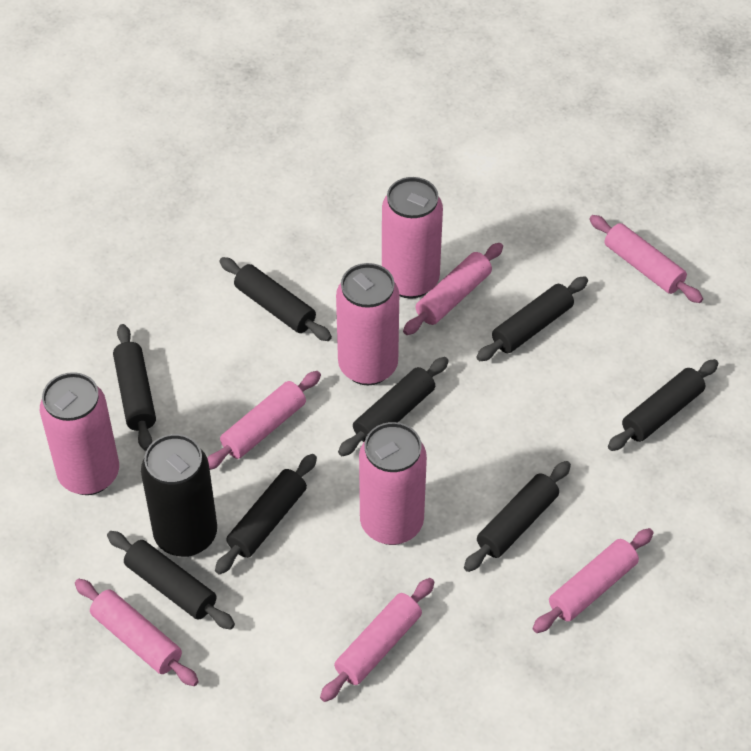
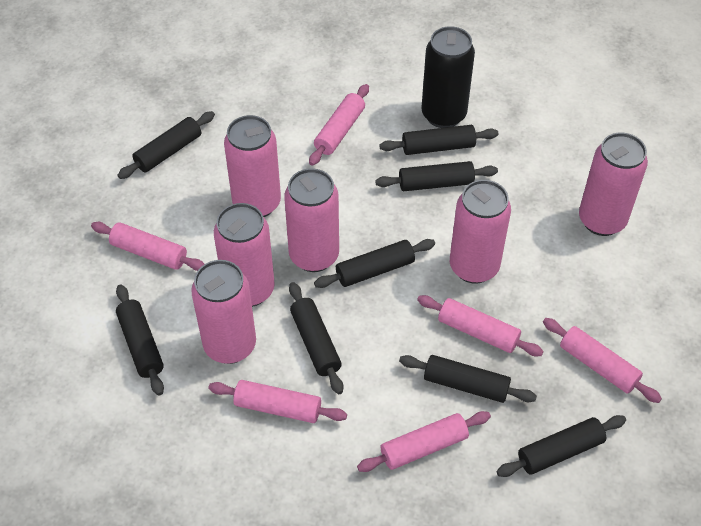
pink can: 4 -> 6

